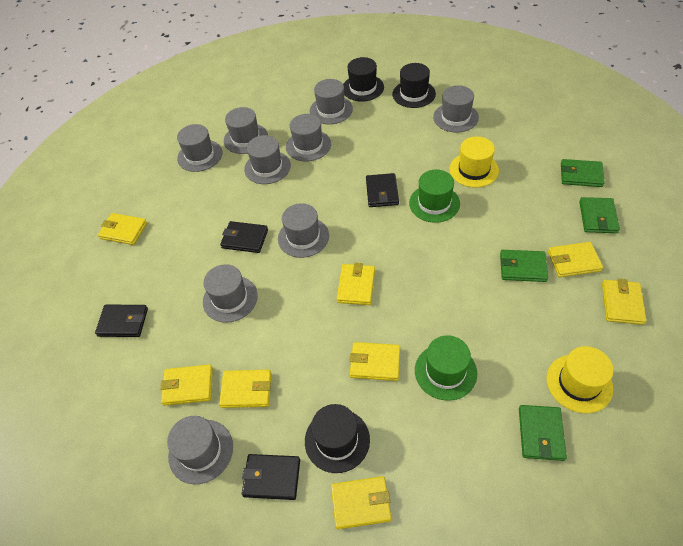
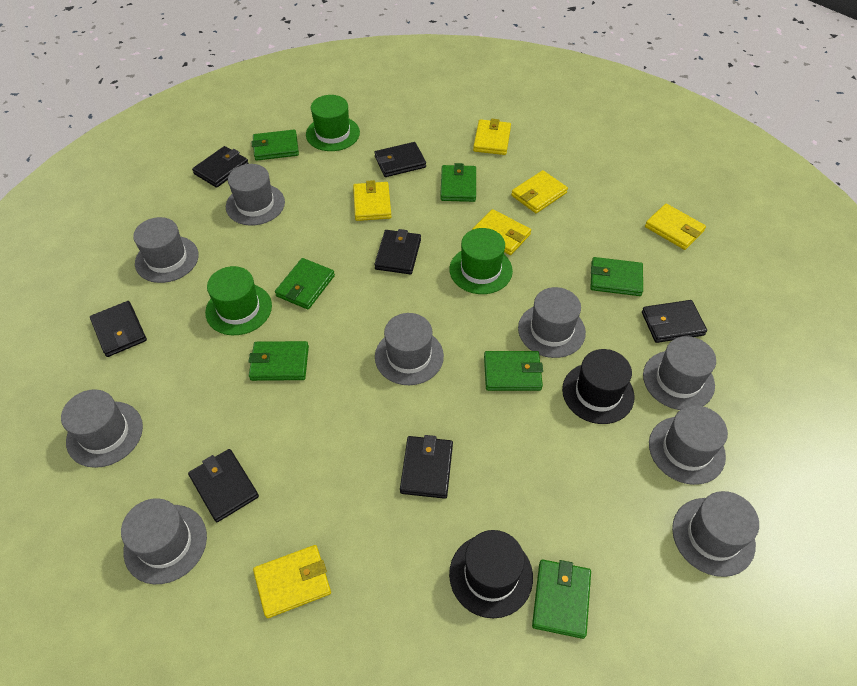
black hat: 3 -> 2
black wallet: 4 -> 7
green hat: 2 -> 3
green wallet: 4 -> 7
yellow hat: 2 -> 0
yellow wallet: 8 -> 6

